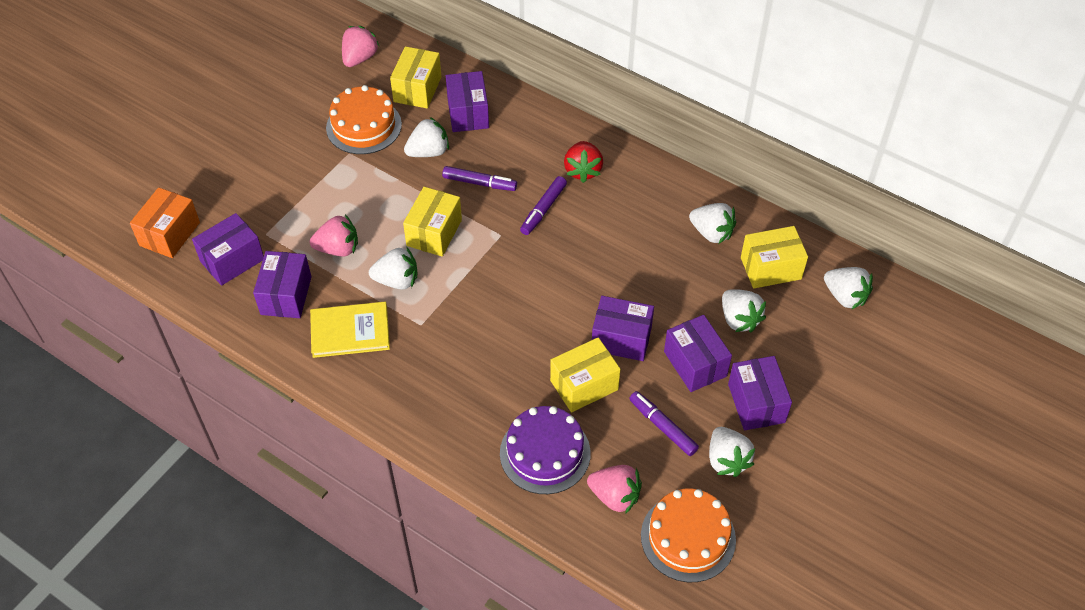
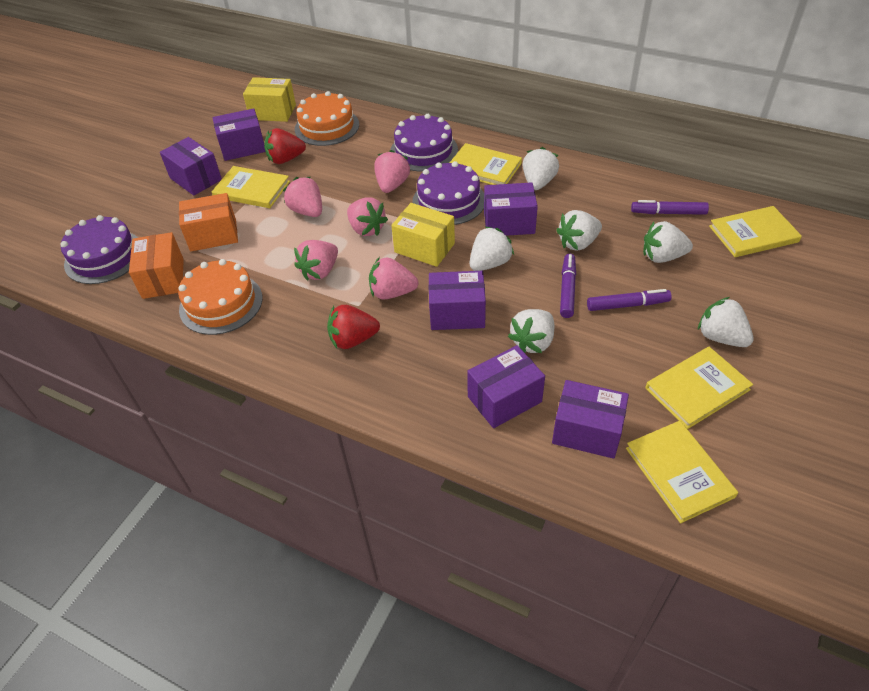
orange box: 1 -> 2
pink strawberry: 3 -> 5
purple cake: 1 -> 3
red strawberry: 1 -> 2
yellow book: 1 -> 5
yellow box: 4 -> 2

